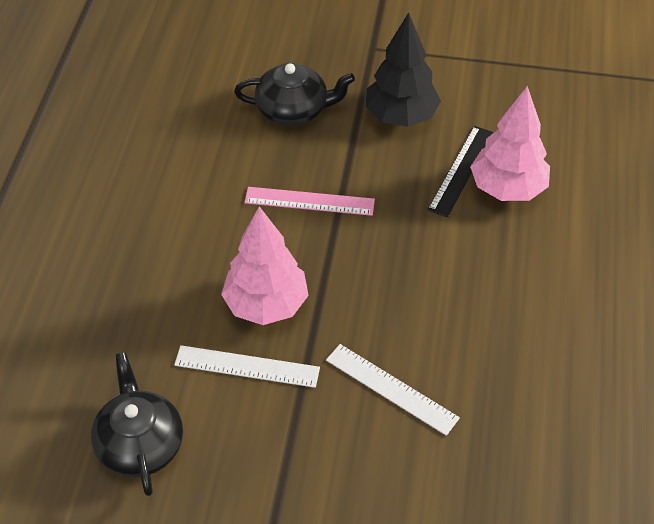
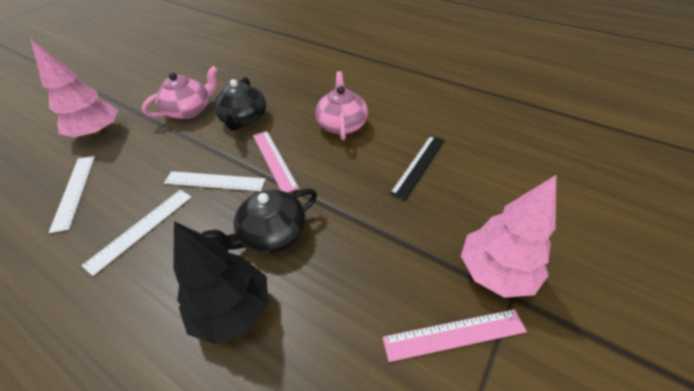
pink ruler: 1 -> 2
pink teapot: 0 -> 2
white ruler: 2 -> 3

